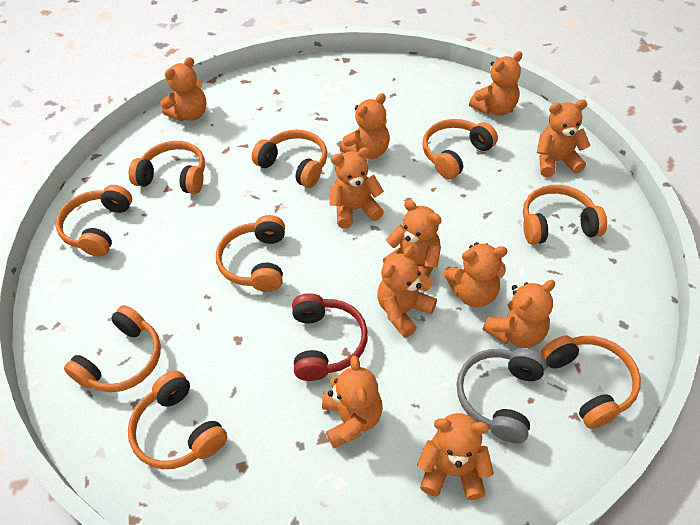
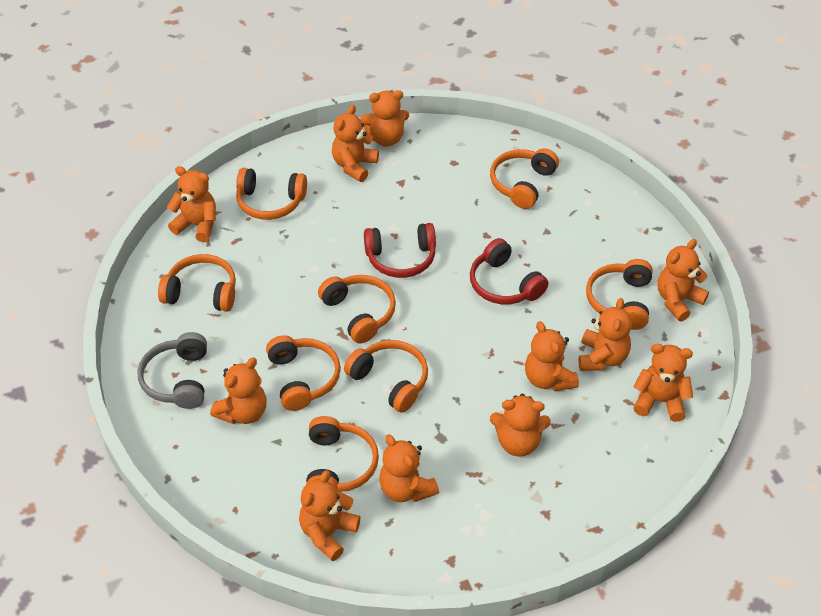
orange headphones: 9 -> 8
red headphones: 1 -> 2

